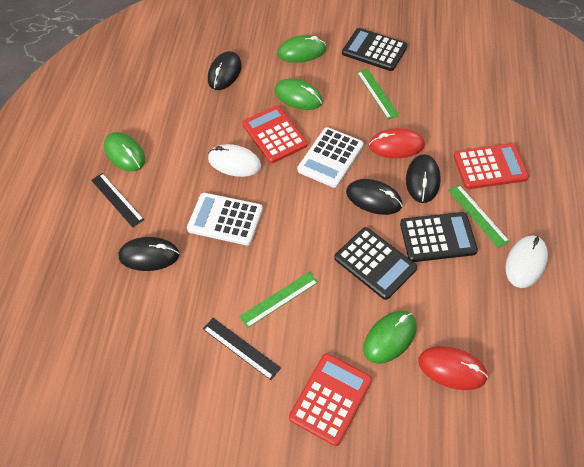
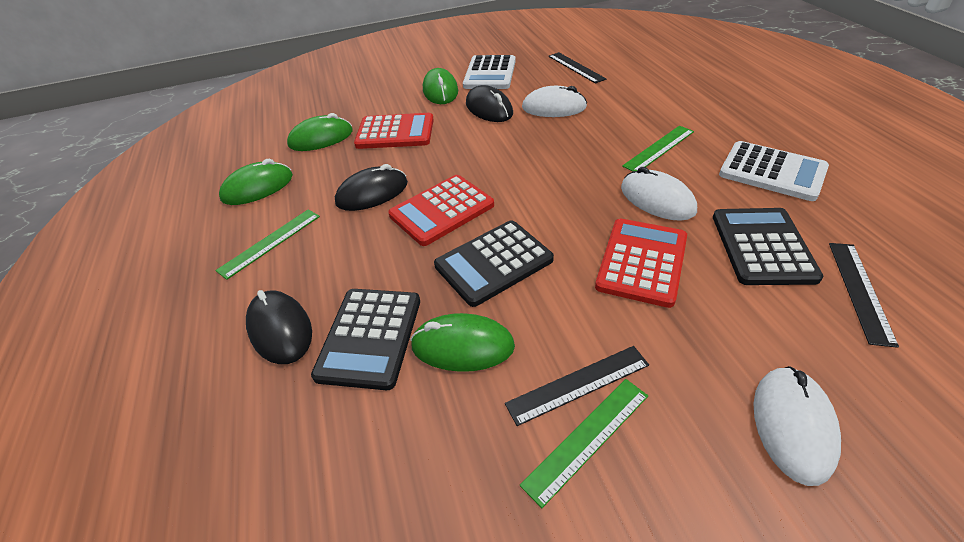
black mouse: 4 -> 3
black ruler: 2 -> 3
red mouse: 2 -> 0
white mouse: 2 -> 3

